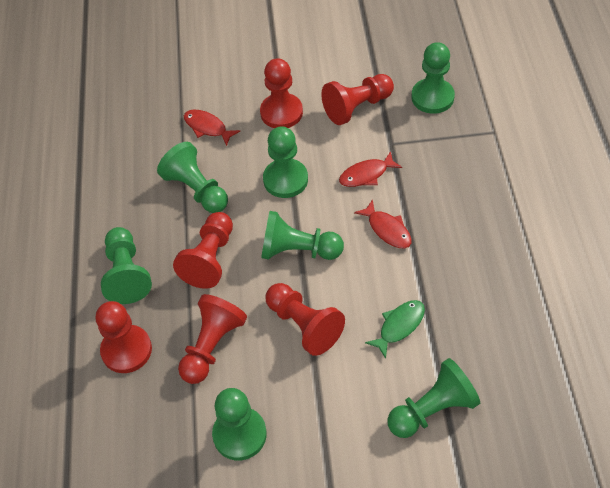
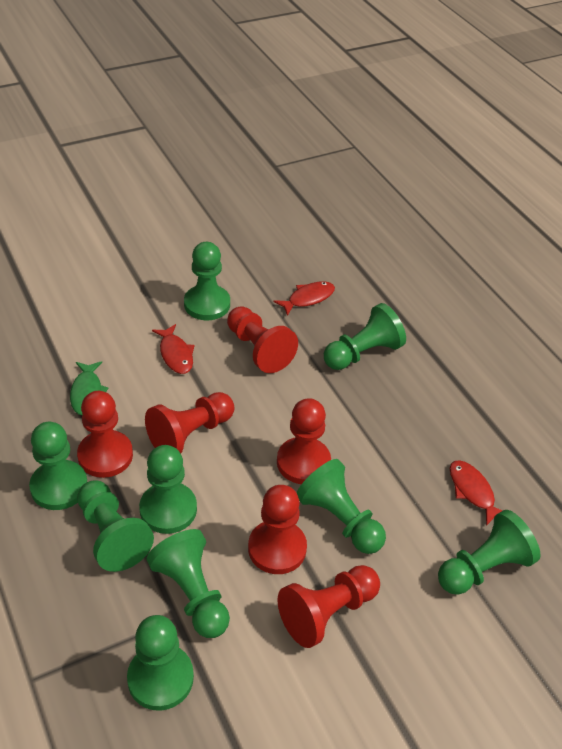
green pawn: 7 -> 9

